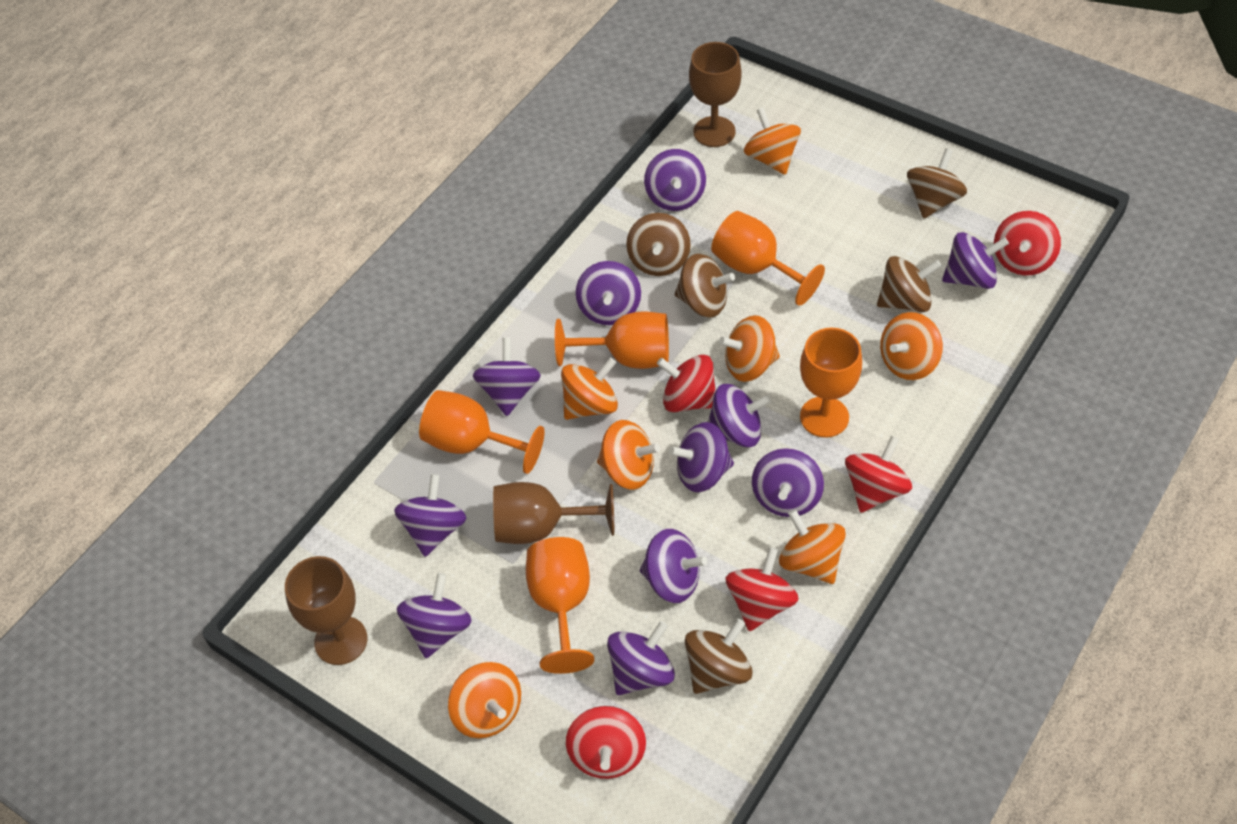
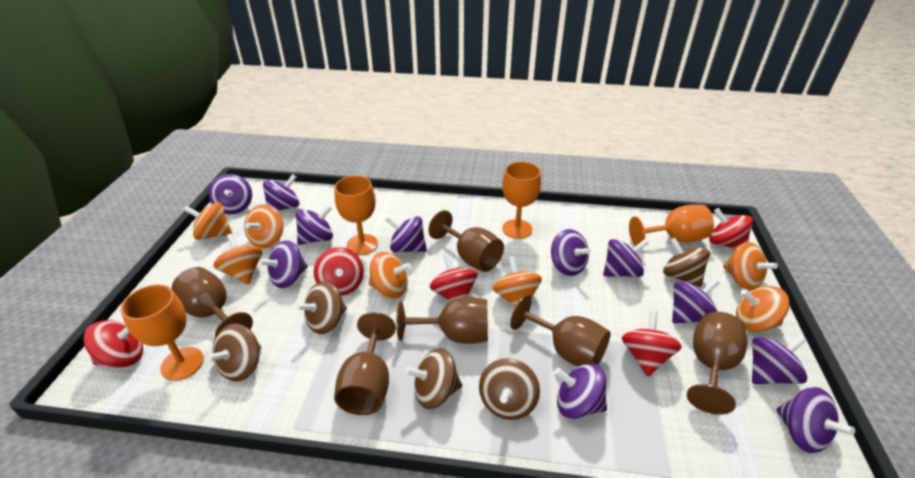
brown goblet: 3 -> 6
orange goblet: 5 -> 4

